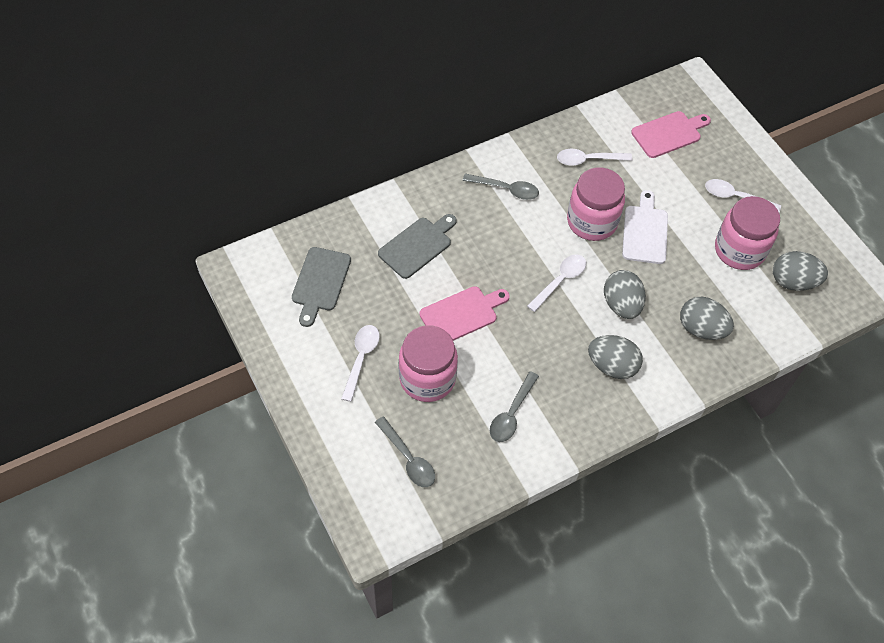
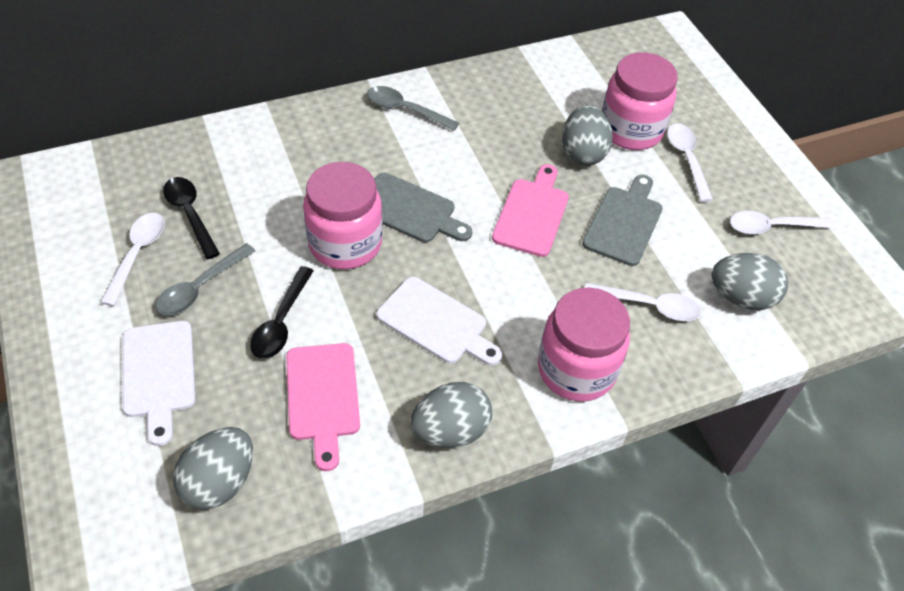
black spoon: 0 -> 2
grey spoon: 3 -> 2
white cutting board: 1 -> 2

